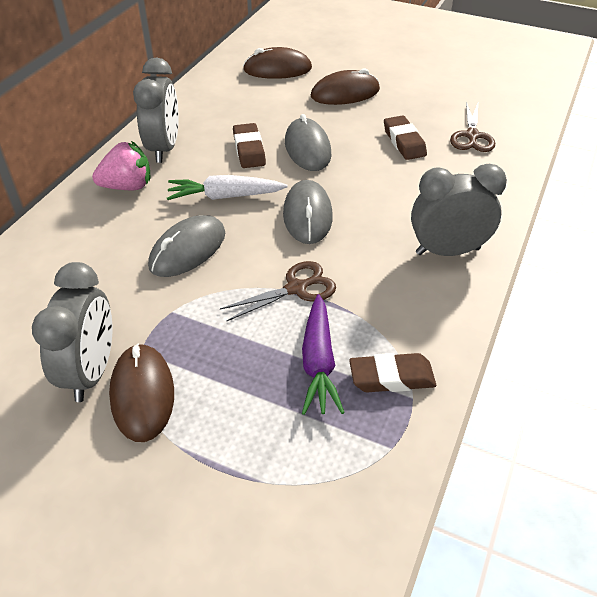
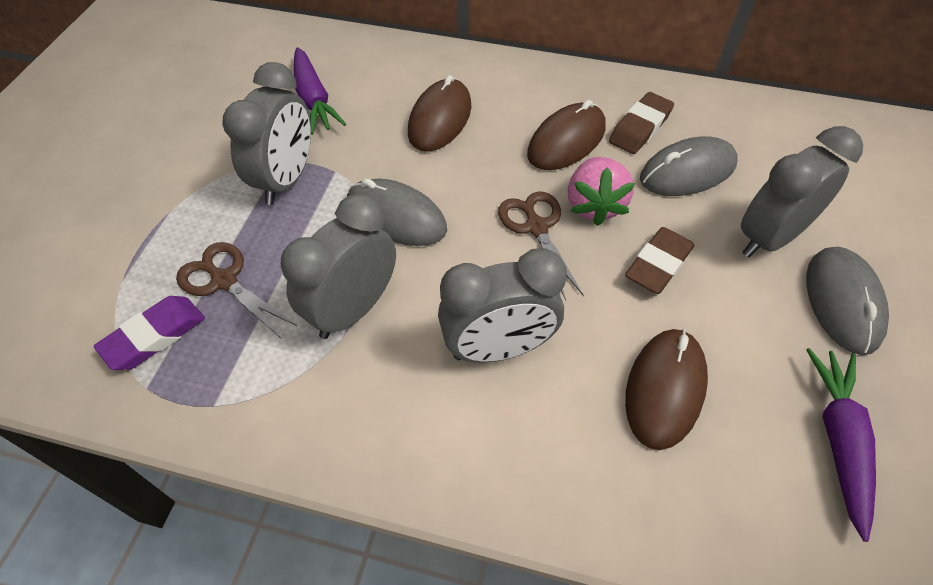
brown eraser: 3 -> 2
grey clock: 3 -> 4
purple carrot: 1 -> 2
purple eraser: 0 -> 1
white carrot: 1 -> 0

